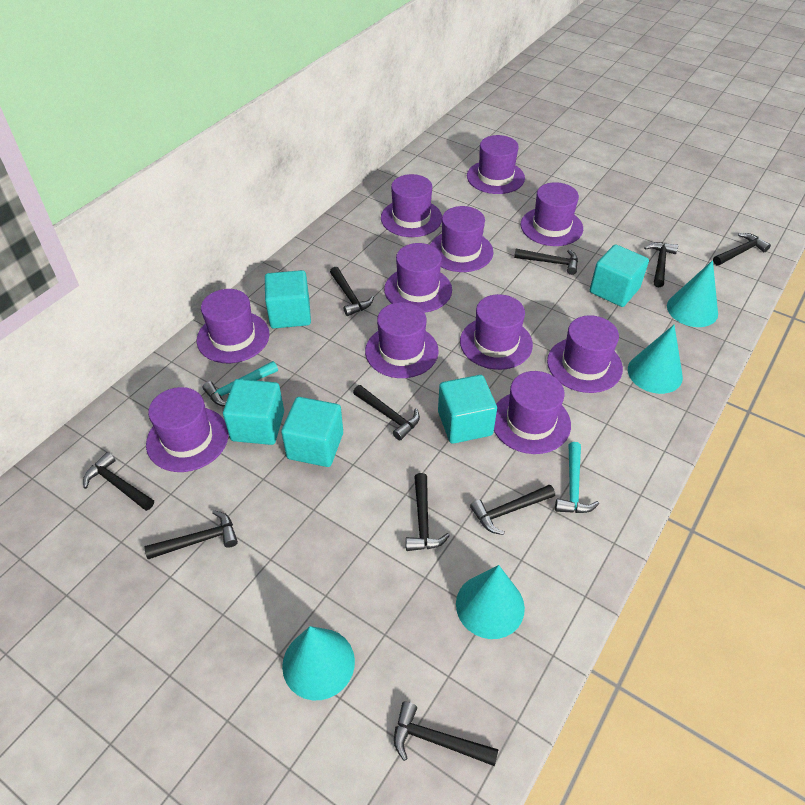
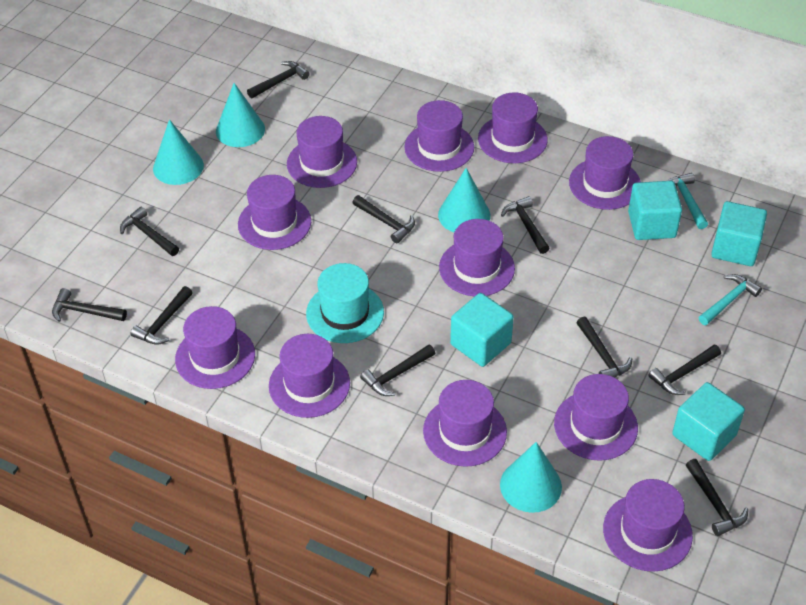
turquoise cube: 5 -> 4
turquoise hat: 0 -> 1

